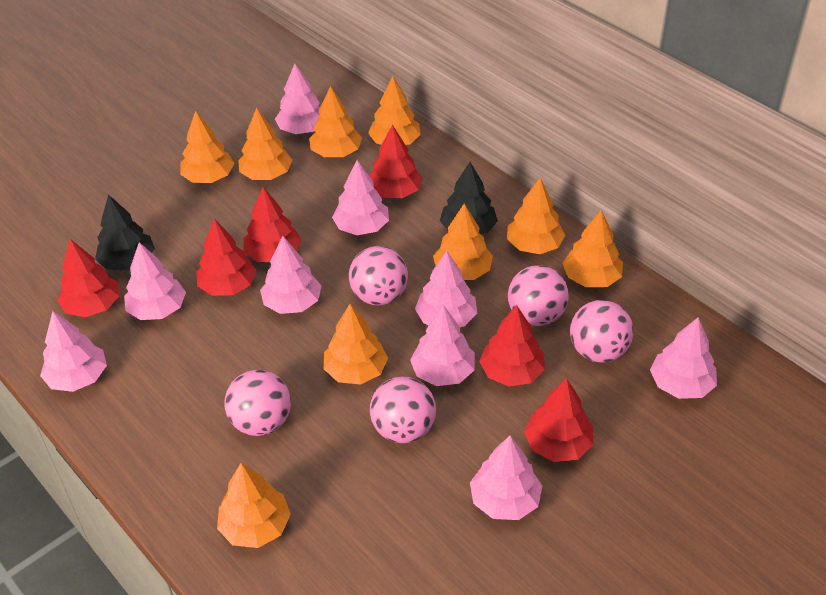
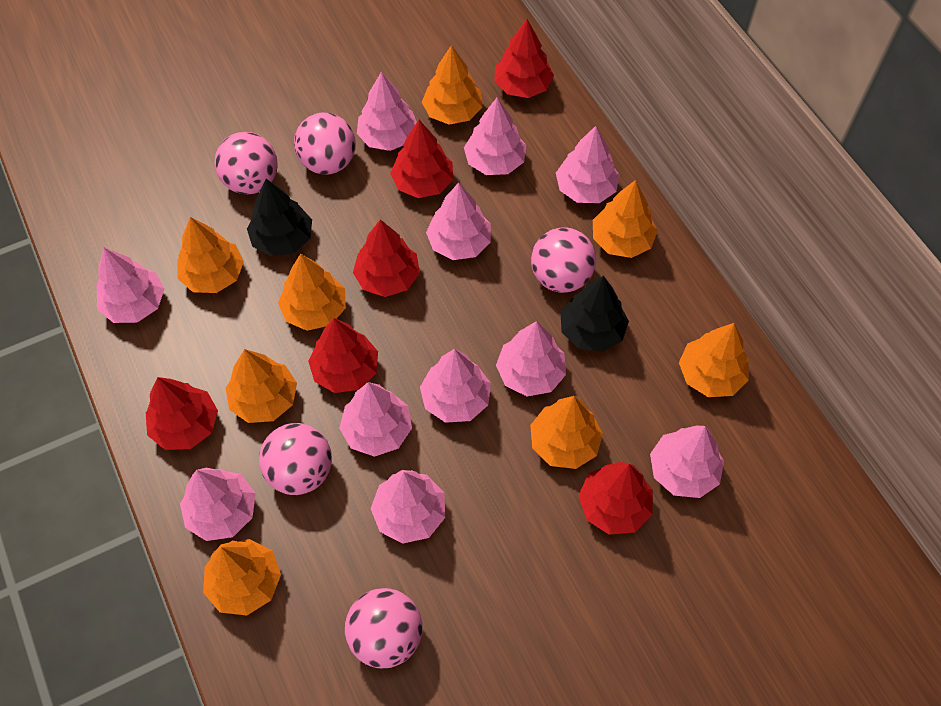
orange tree: 9 -> 8
pink tree: 9 -> 11

